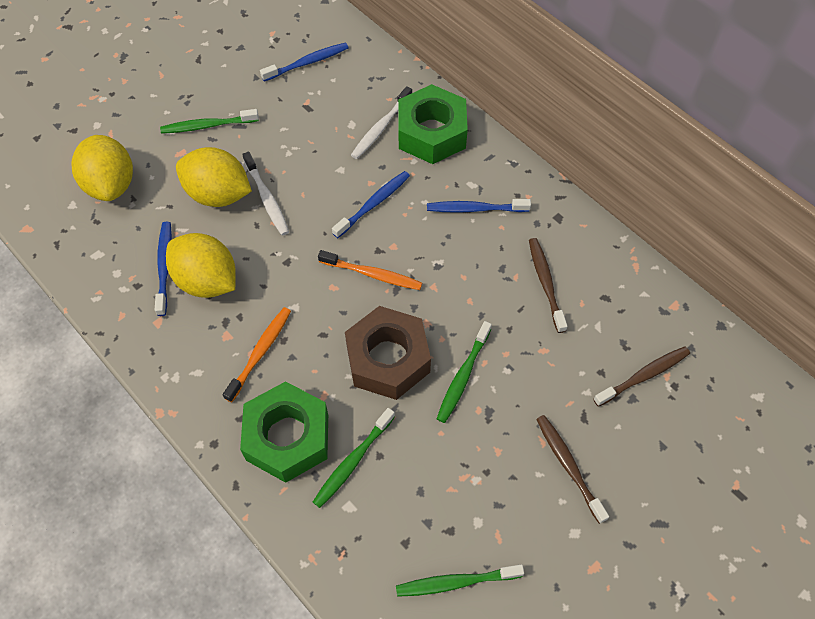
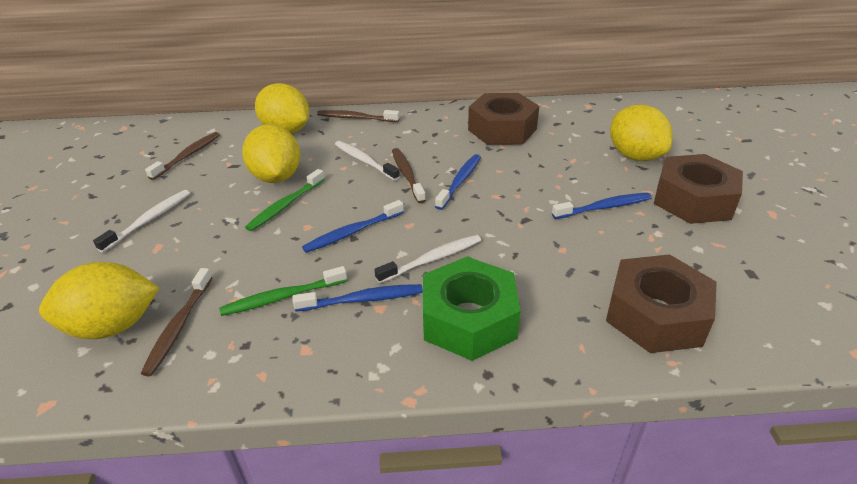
brown nut: 1 -> 3
brown toothbrush: 3 -> 4
green nut: 2 -> 1
green toothbrush: 4 -> 2
orange toothbrush: 2 -> 0
white toothbrush: 2 -> 3
yellow lemon: 3 -> 4

